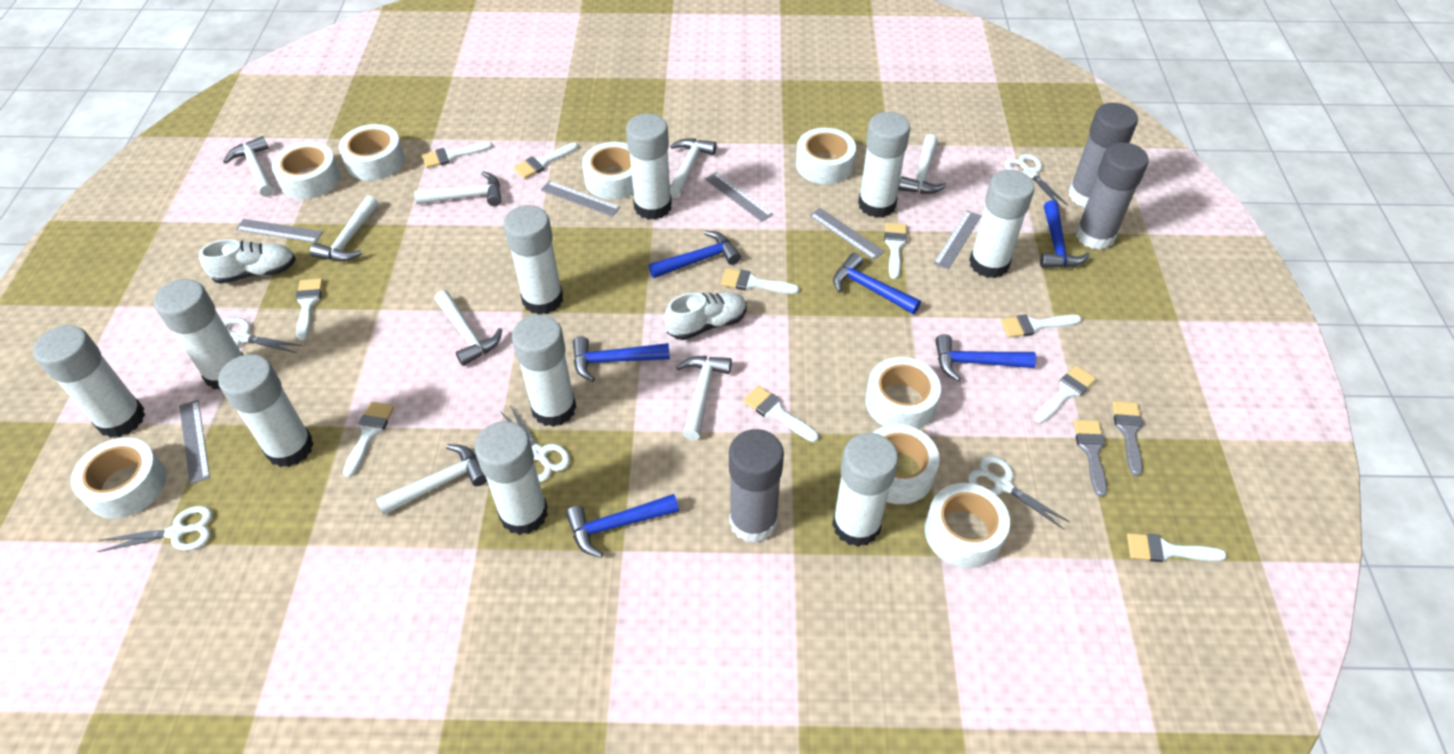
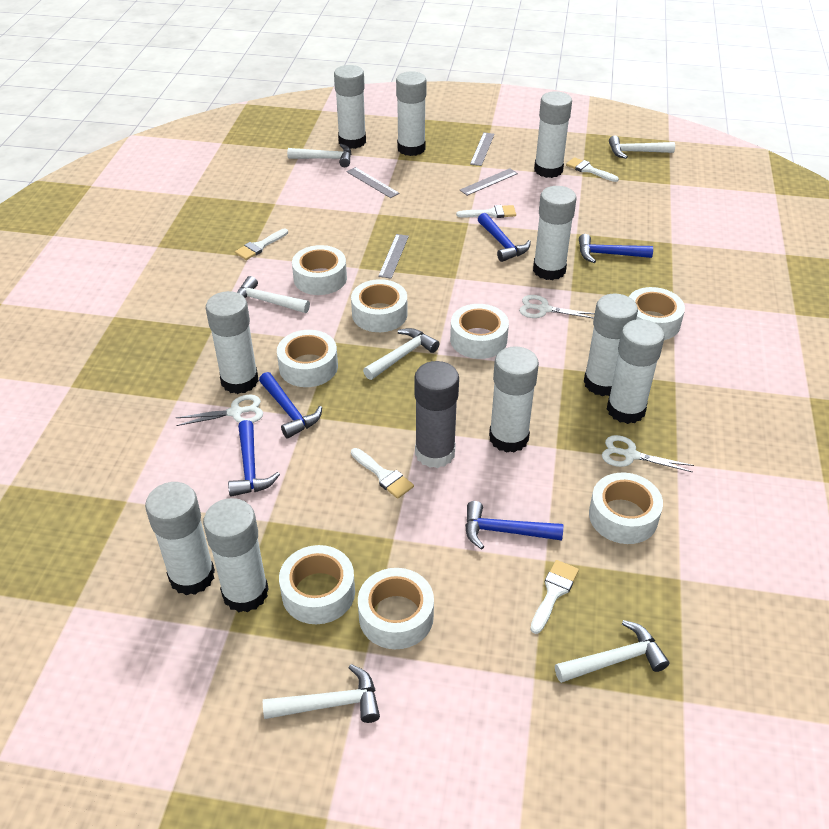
blue hammer: 6 -> 5
grey brush: 2 -> 0
grey glue stick: 3 -> 1
grey ruler: 6 -> 4
white brush: 10 -> 5
white hammer: 8 -> 6
white scissors: 5 -> 3
white shoe: 2 -> 0

